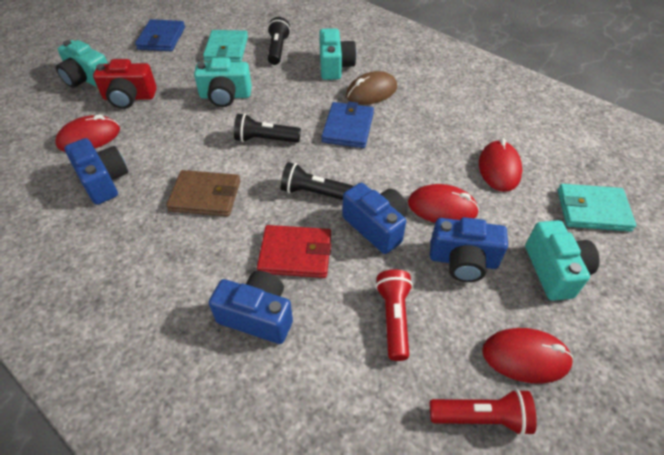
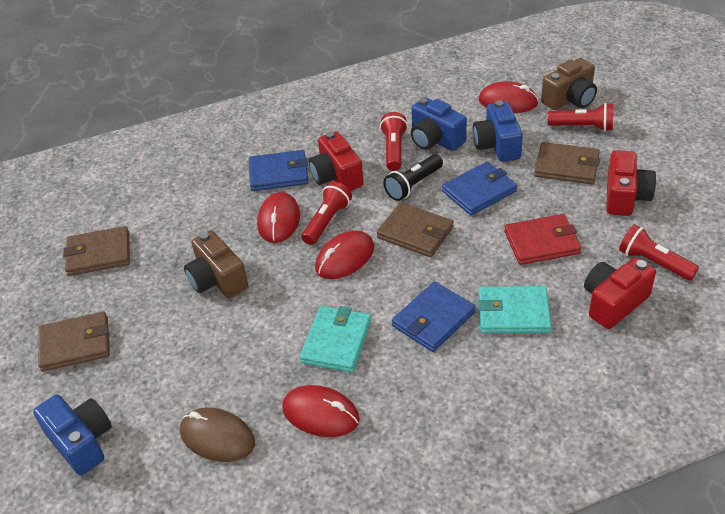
black flashlight: 3 -> 1
blue camera: 4 -> 3
blue wallet: 2 -> 3
brown camera: 0 -> 2
brown wallet: 1 -> 4
red camera: 1 -> 3
red flashlight: 2 -> 4
turquoise camera: 4 -> 0

